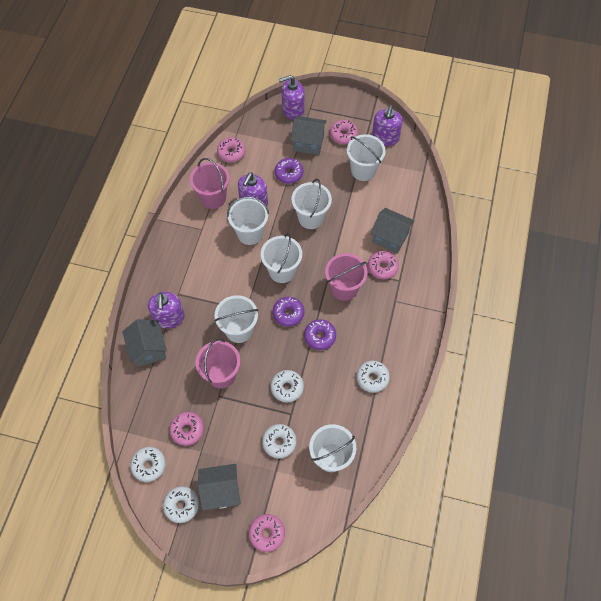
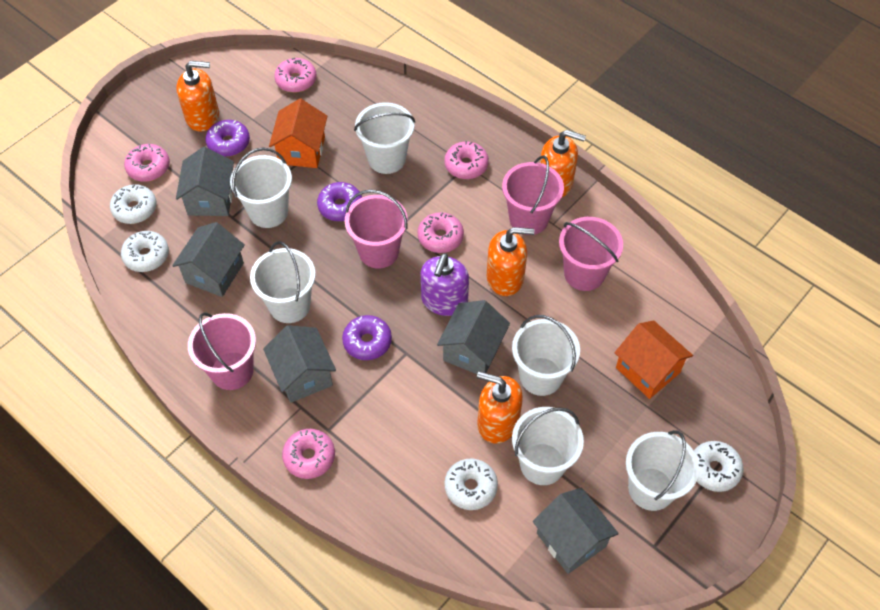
grey house: 4 -> 5
orange house: 0 -> 2
orange soap dispenser: 0 -> 4
pink bucket: 3 -> 4
purple soap dispenser: 4 -> 1
white donut: 5 -> 4

